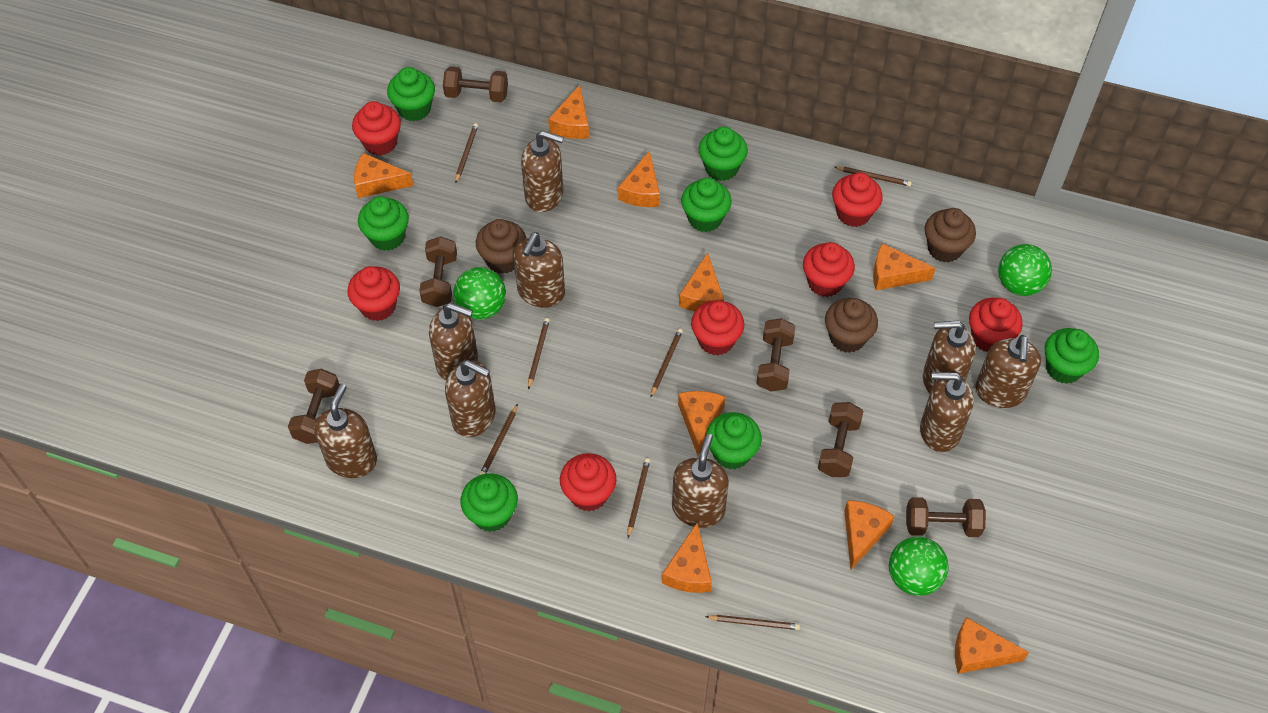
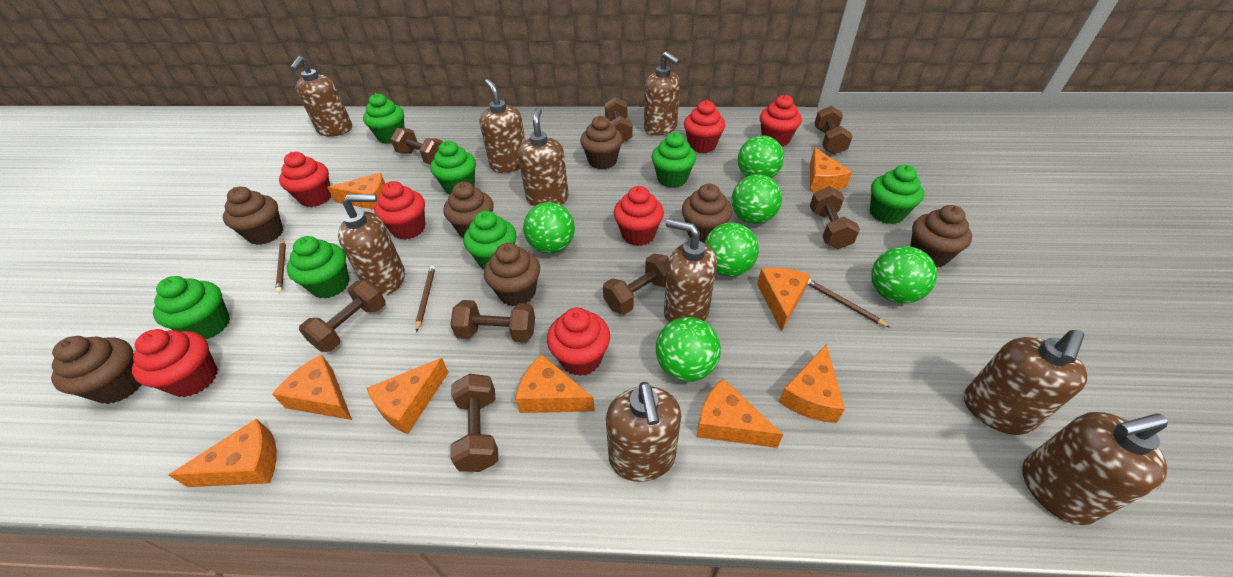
brown cupcake: 3 -> 7
brown dumbbell: 6 -> 8
brown pencil: 7 -> 3
green ball: 3 -> 6

